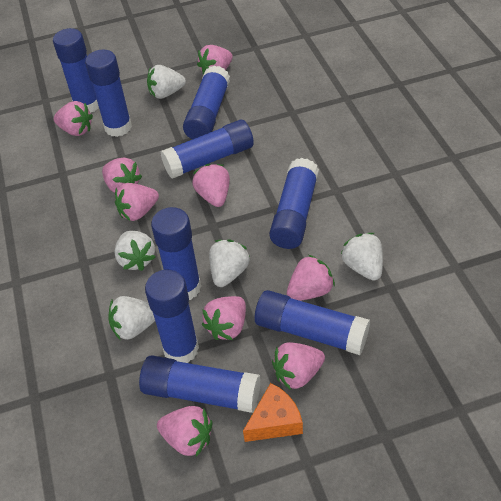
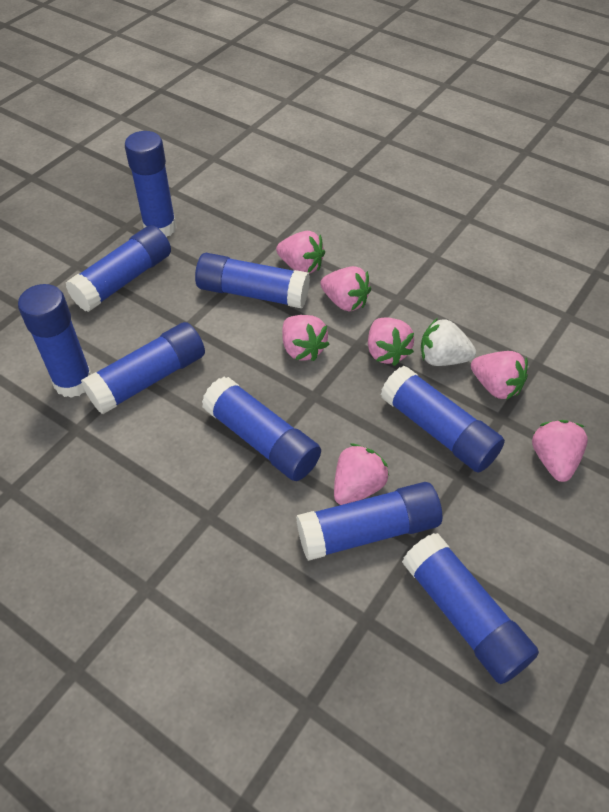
orange cheese: 1 -> 0
pink strawberry: 9 -> 7
white strawberry: 5 -> 1

